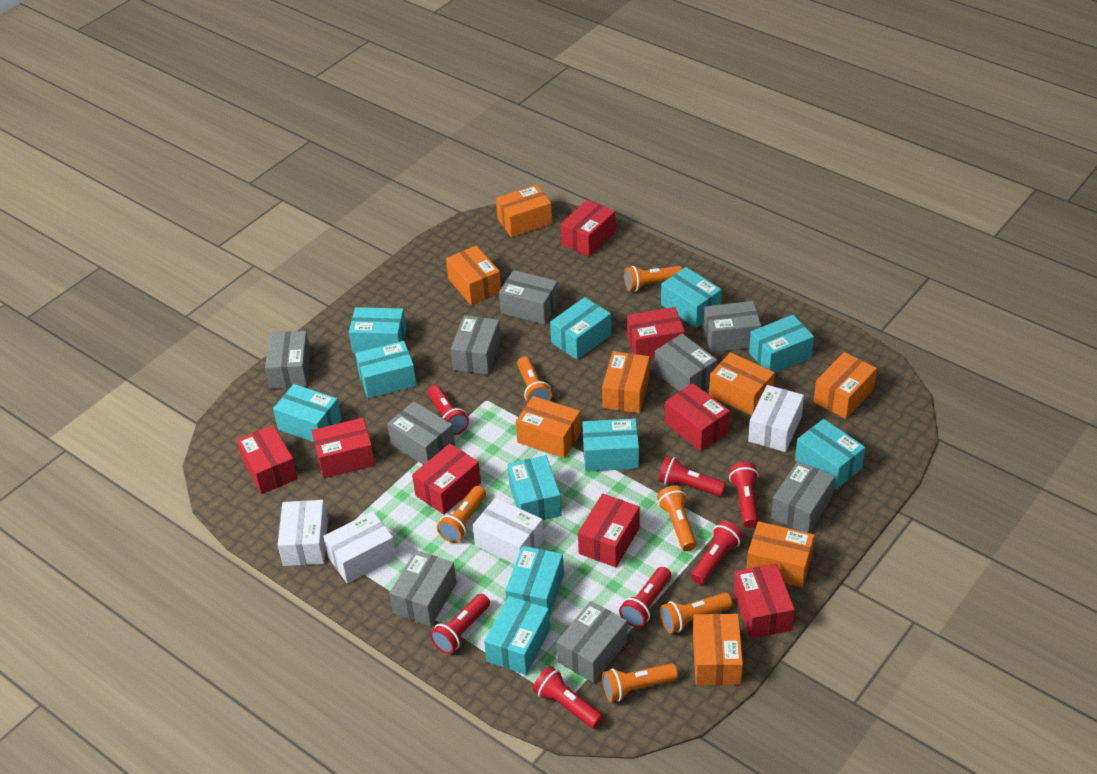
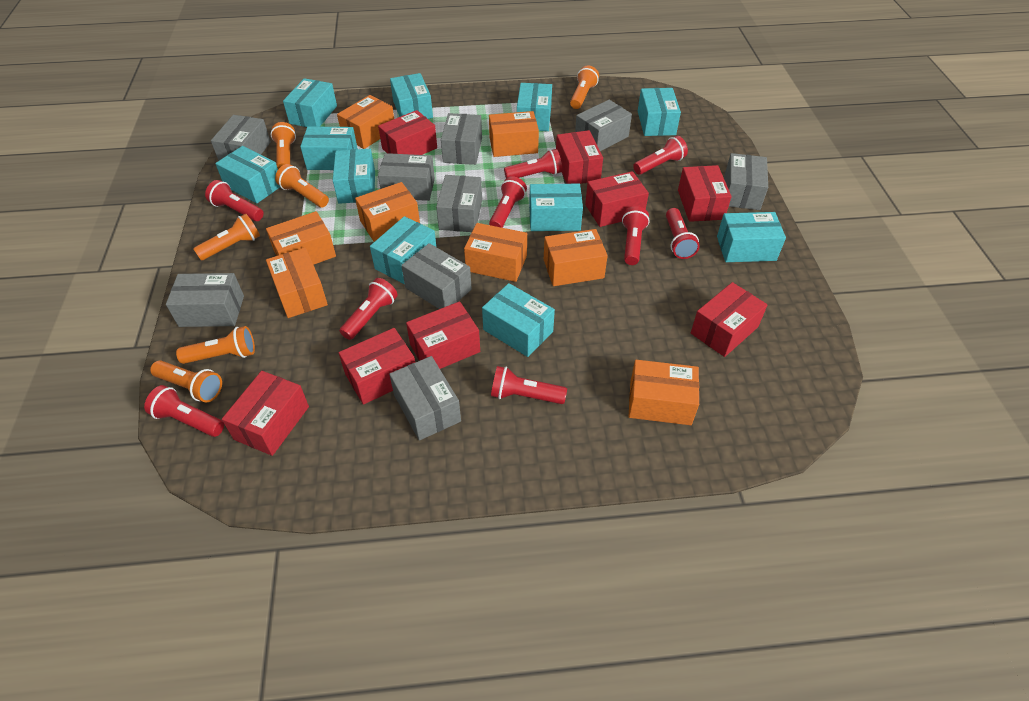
red flashlight: 7 -> 9
white box: 4 -> 0

